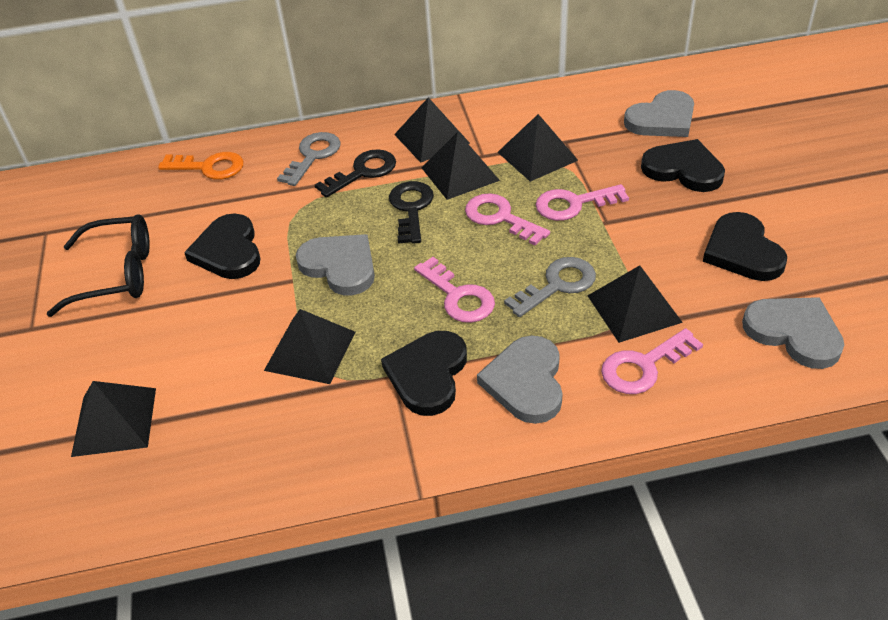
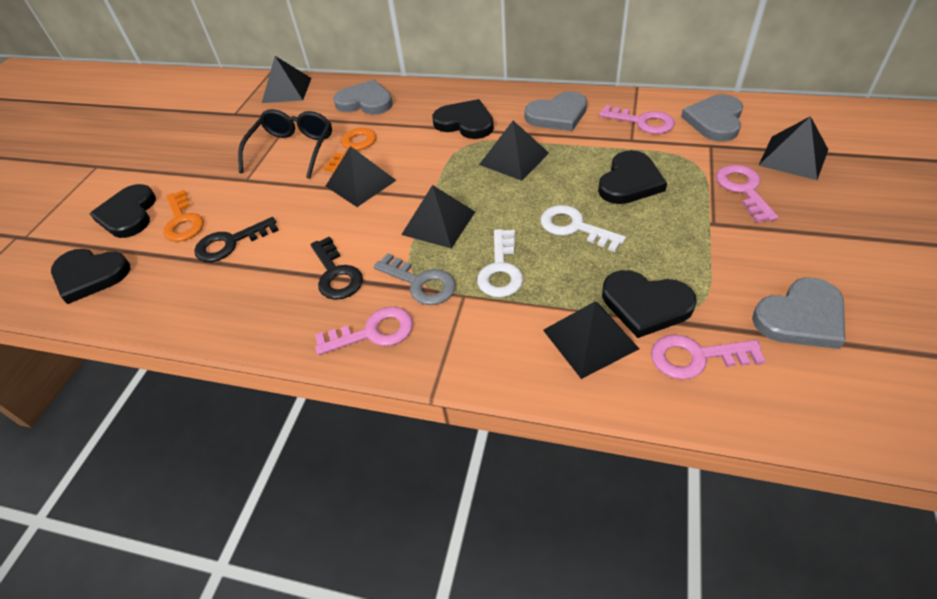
black heart: 4 -> 5
grey key: 2 -> 1
orange key: 1 -> 2
white key: 0 -> 2

